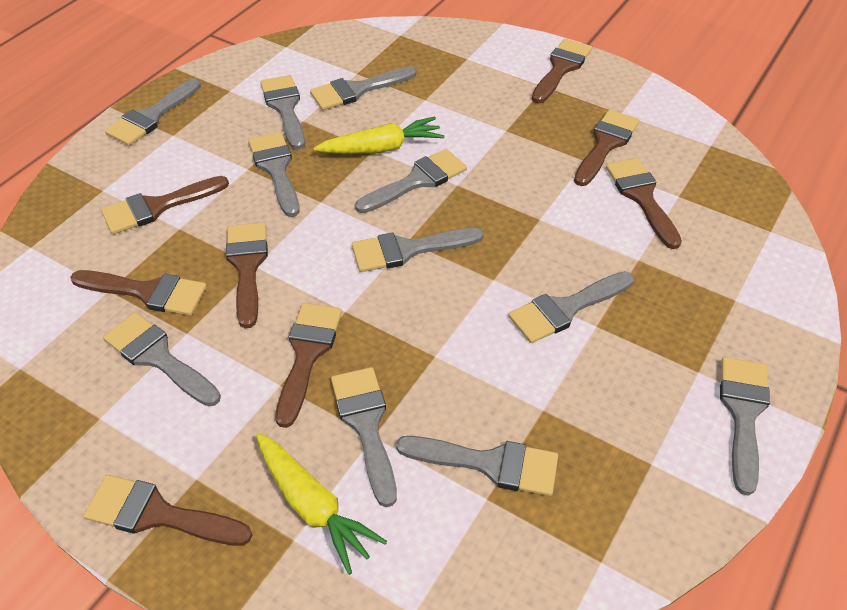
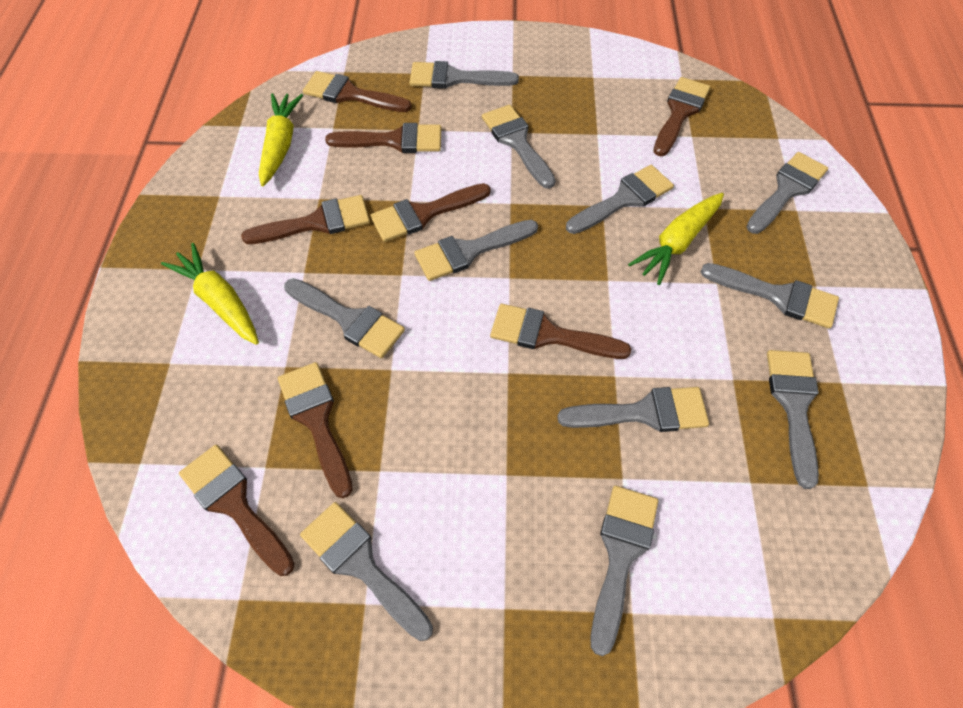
yellow carrot: 2 -> 3

